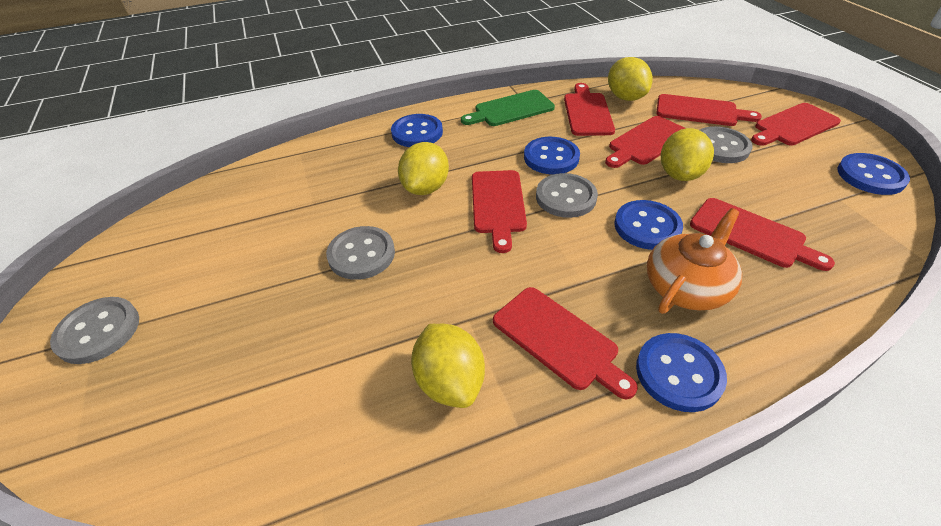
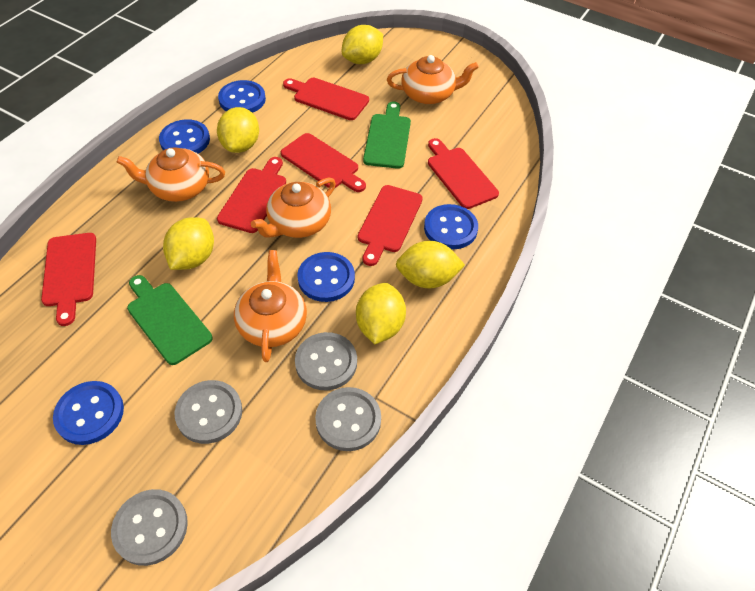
green cutting board: 1 -> 2
orange teapot: 1 -> 4
red cutting board: 7 -> 6
yellow lemon: 4 -> 5

